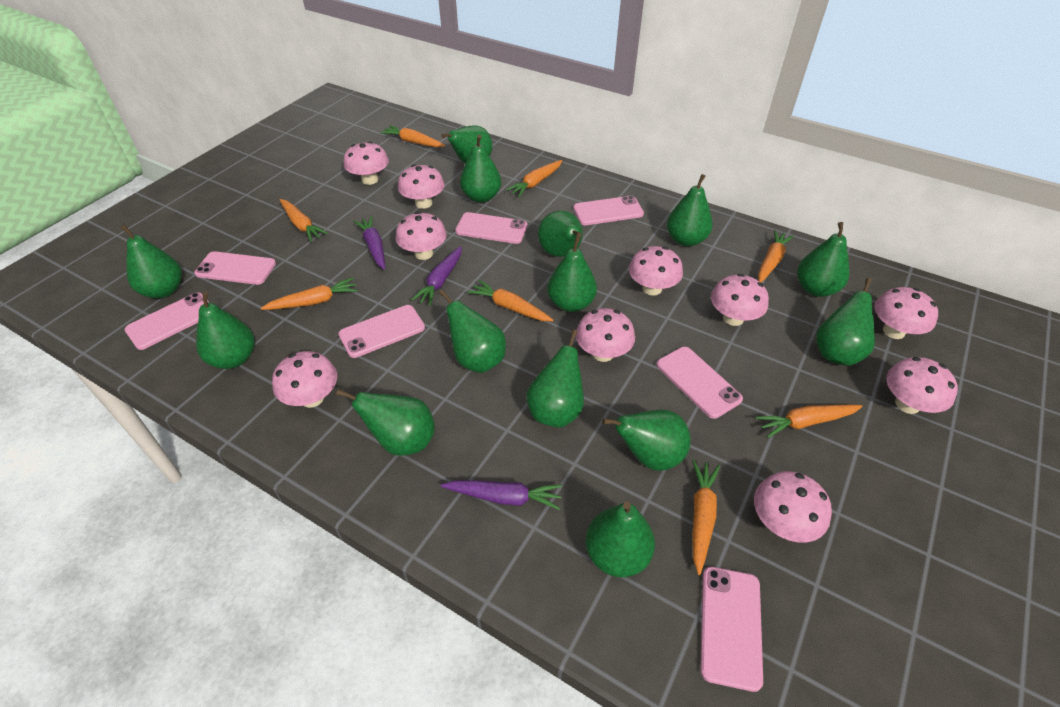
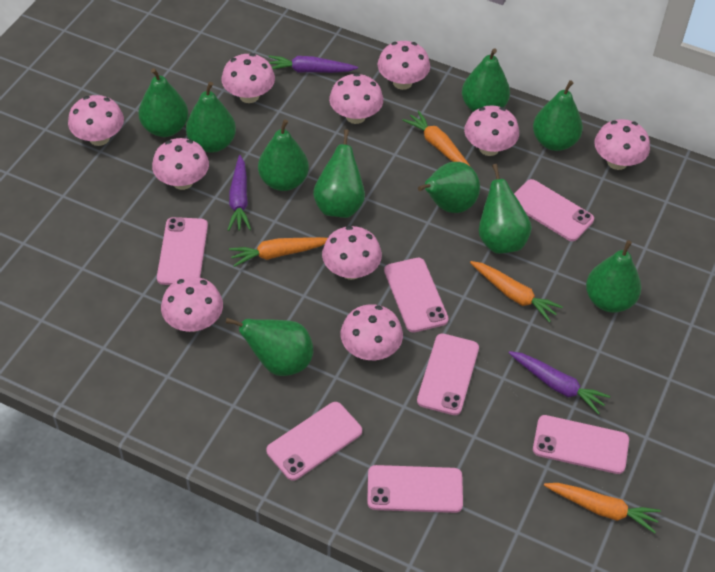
green pear: 14 -> 10
orange carrot: 8 -> 4

